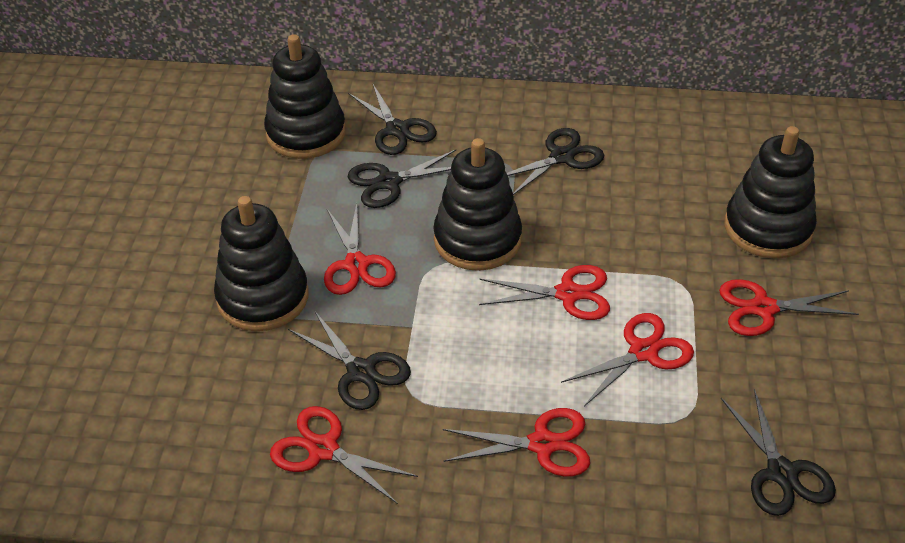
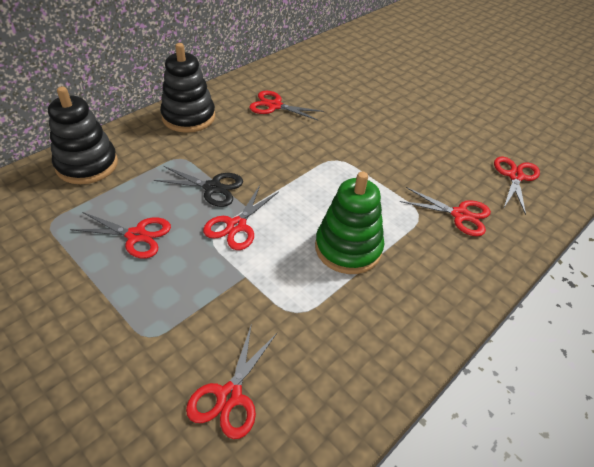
black scissors: 5 -> 1
black stacking toy: 4 -> 2
green stacking toy: 0 -> 1

